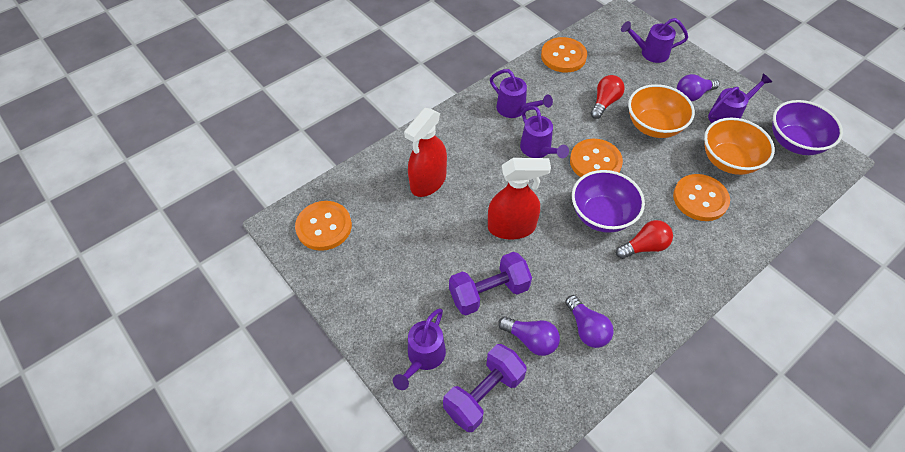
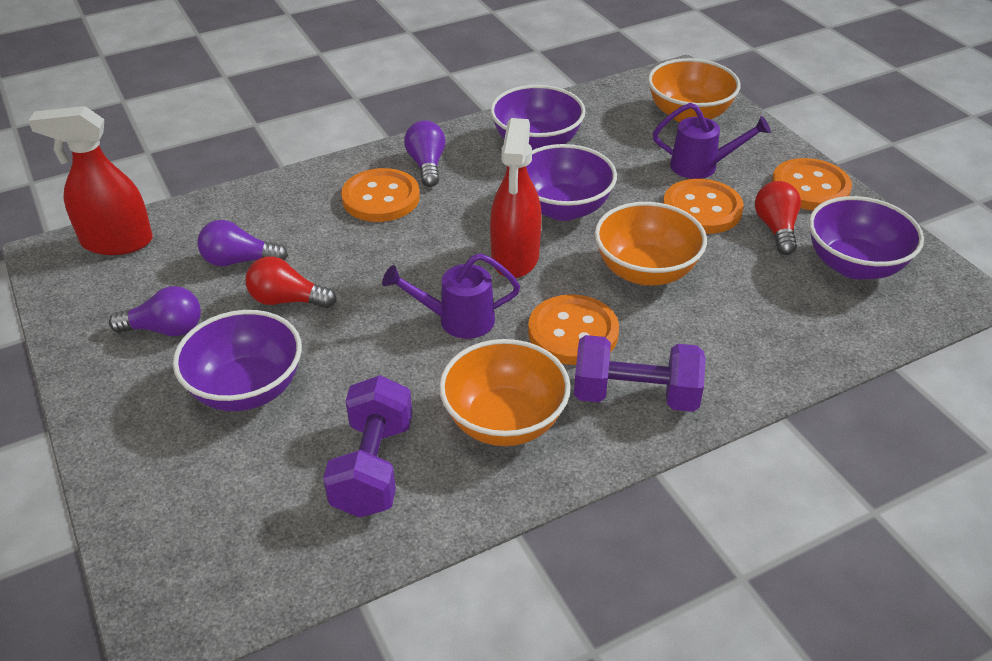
orange bowl: 2 -> 3
purple bowl: 2 -> 4
purple watering can: 5 -> 2

